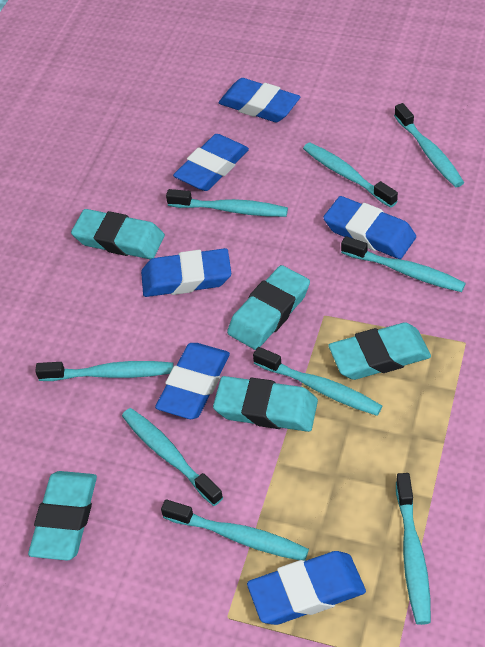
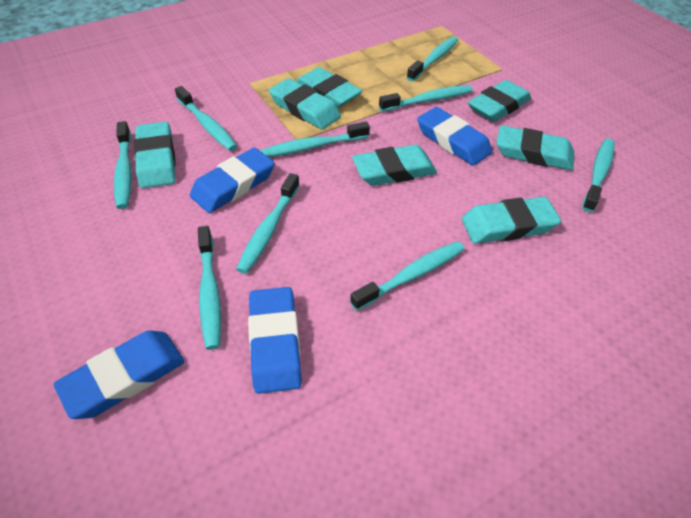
blue eraser: 6 -> 4
turquoise eraser: 5 -> 7

